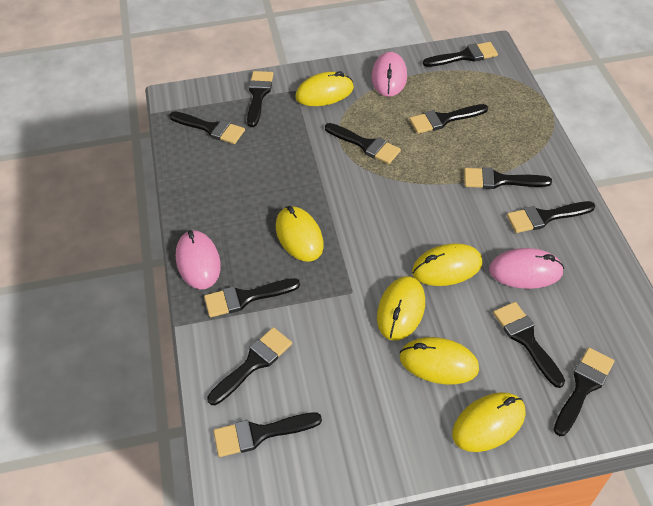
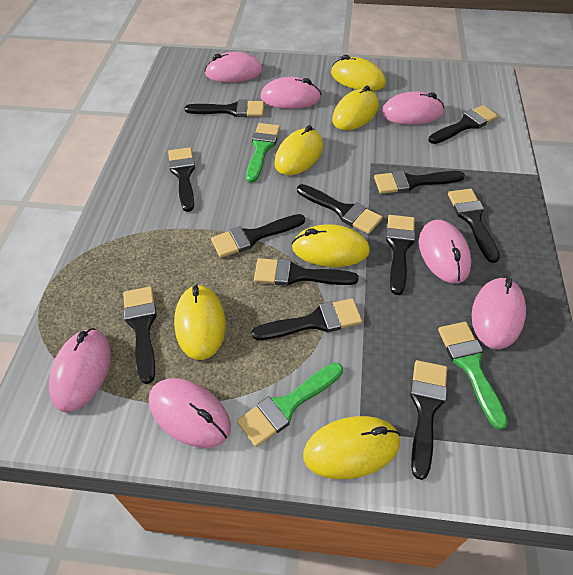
green brush: 0 -> 3
pink mouse: 3 -> 7

